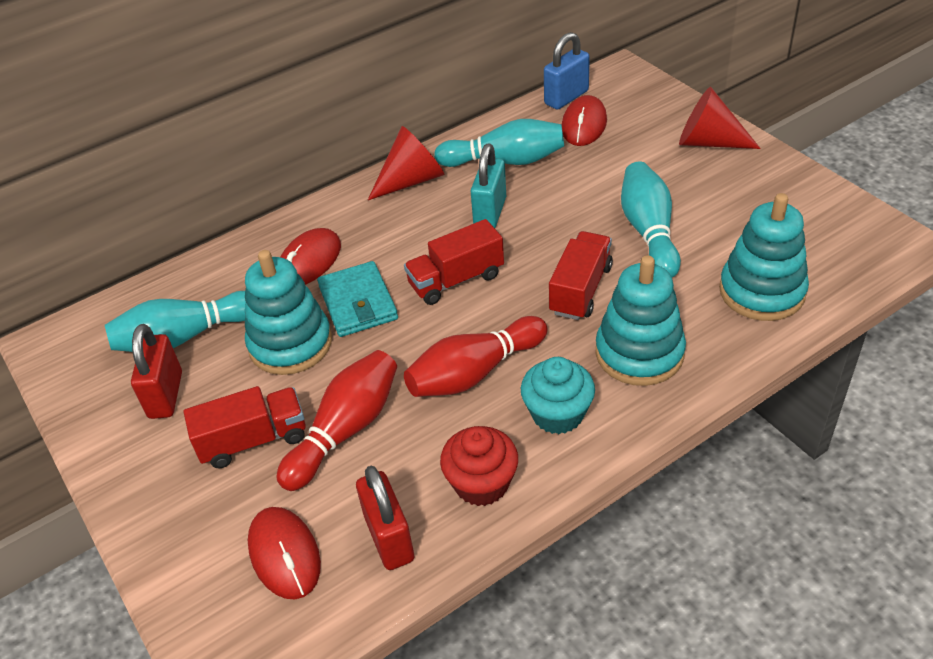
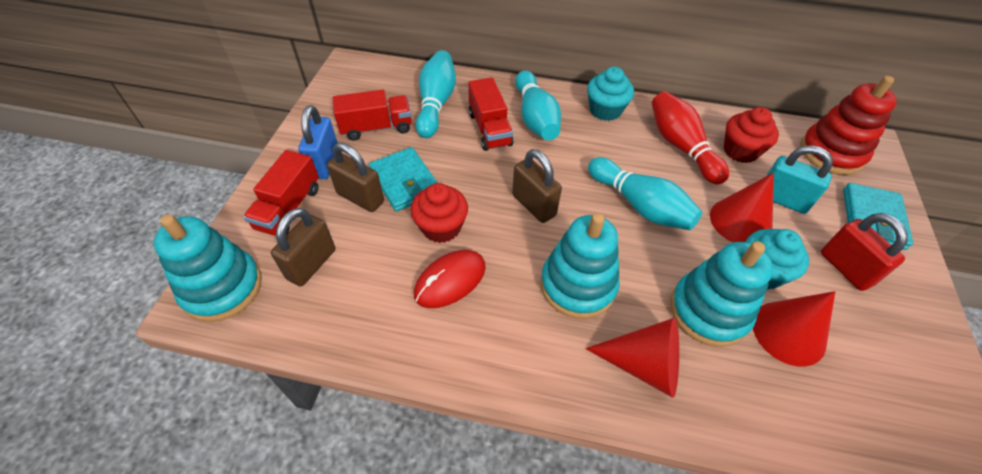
brown padlock: 0 -> 3
red bowling pin: 2 -> 1
red cone: 2 -> 3
red cupcake: 1 -> 2
red mouse: 3 -> 1
red padlock: 2 -> 1
red stacking toy: 0 -> 1
turquoise cupcake: 1 -> 2
turquoise wallet: 1 -> 2

